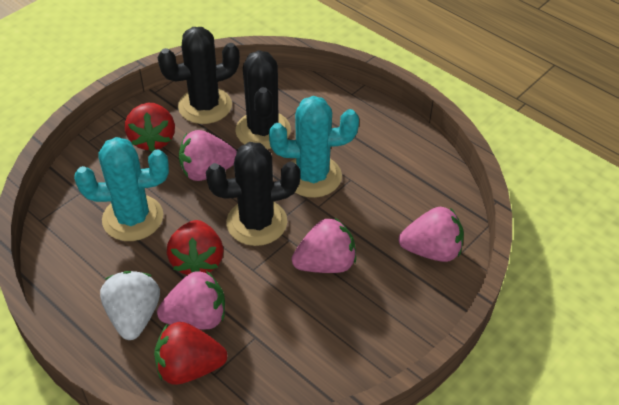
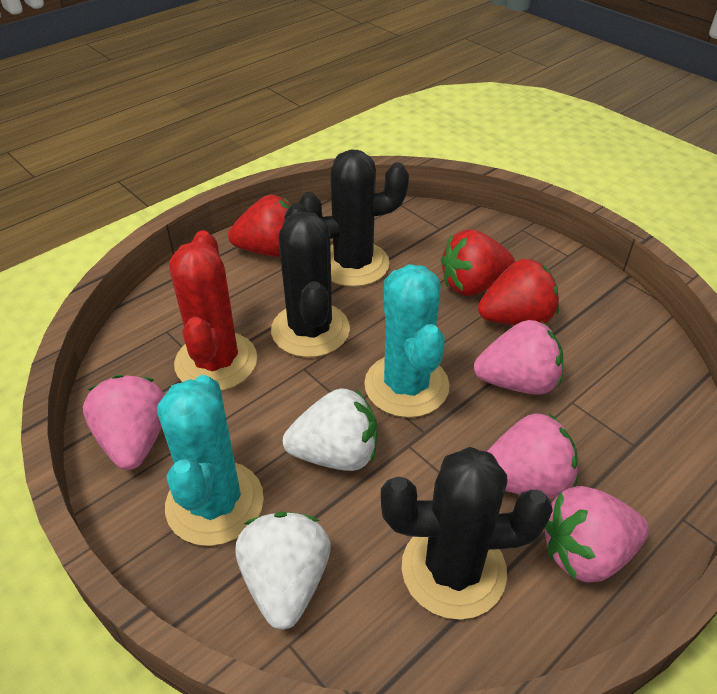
red cactus: 0 -> 1
white strawberry: 1 -> 2

